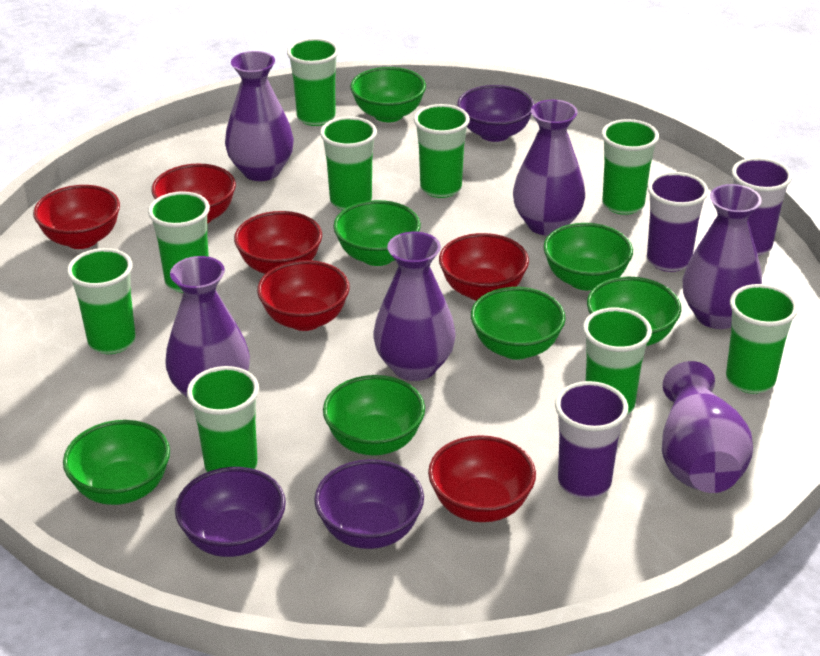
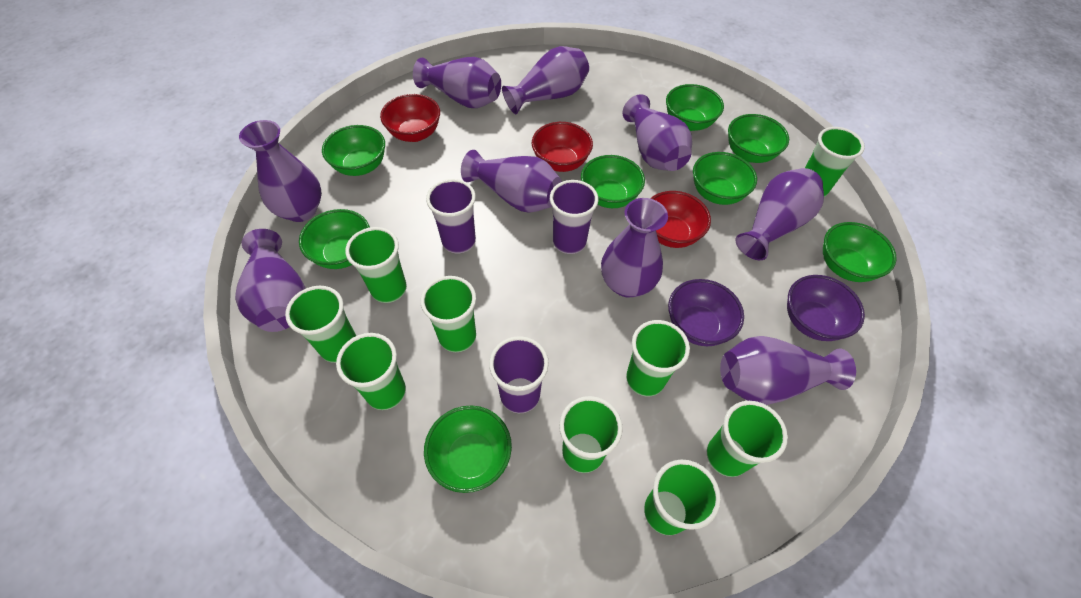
green bowl: 7 -> 8
purple bowl: 3 -> 2
purple vase: 6 -> 9
red bowl: 6 -> 3

